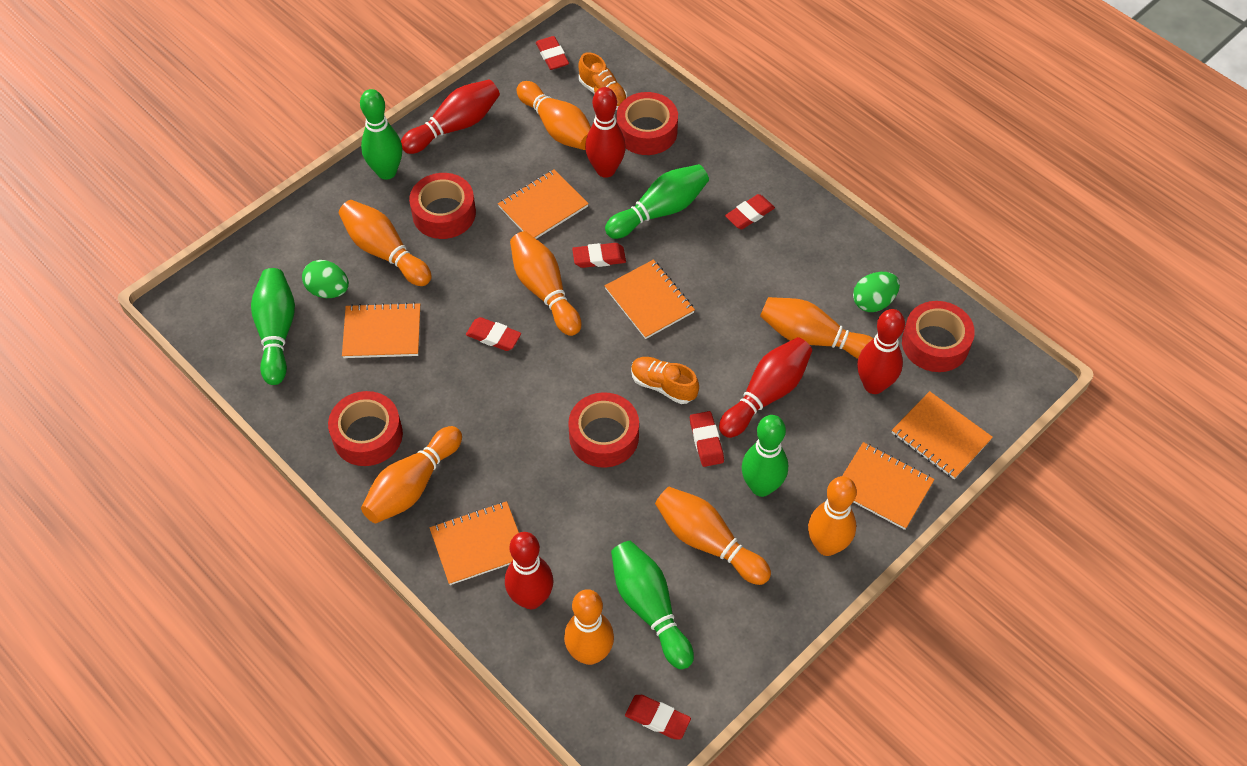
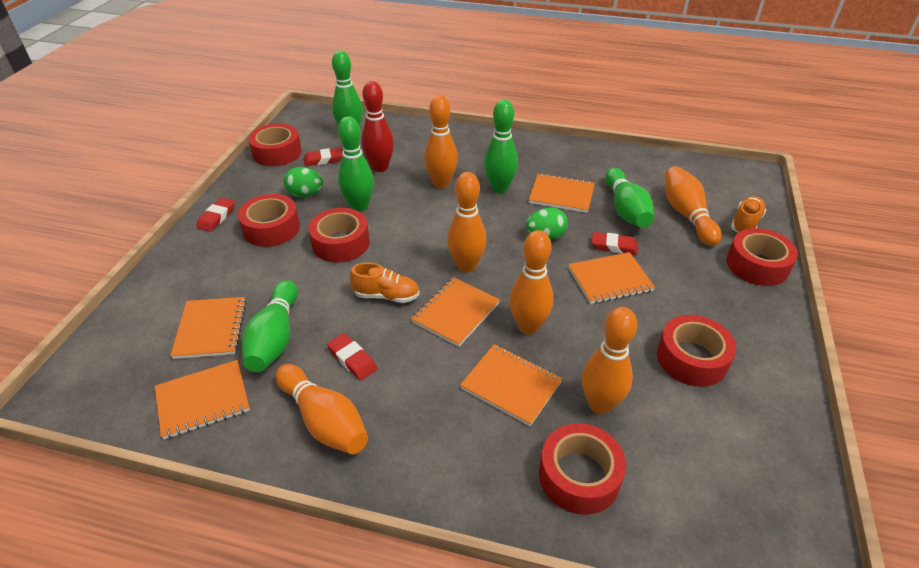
orange bowling pin: 8 -> 6
red bowling pin: 5 -> 1
red eraser: 6 -> 4
red tape: 5 -> 6

